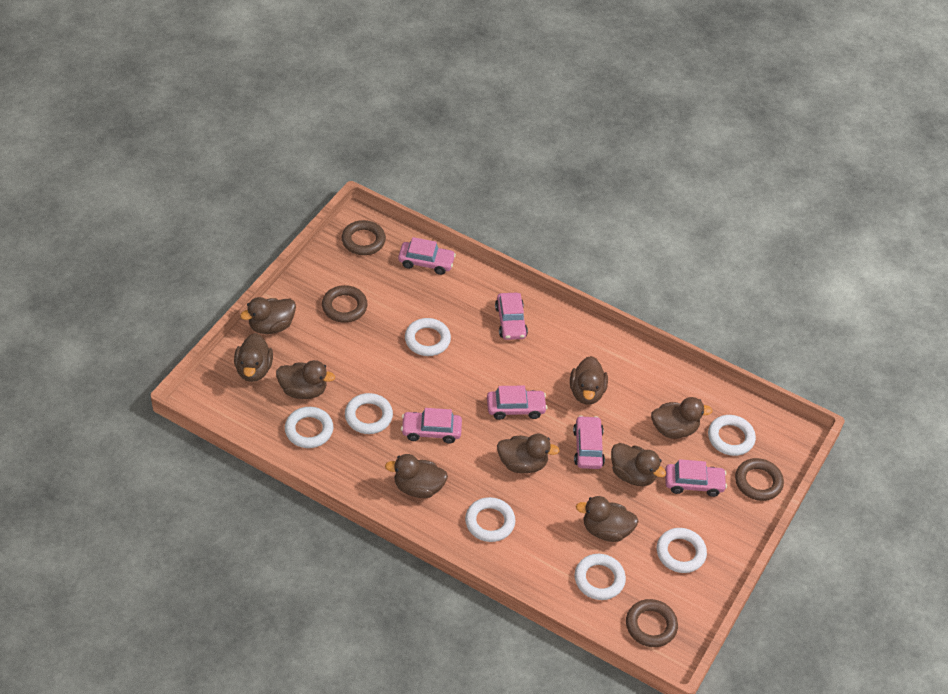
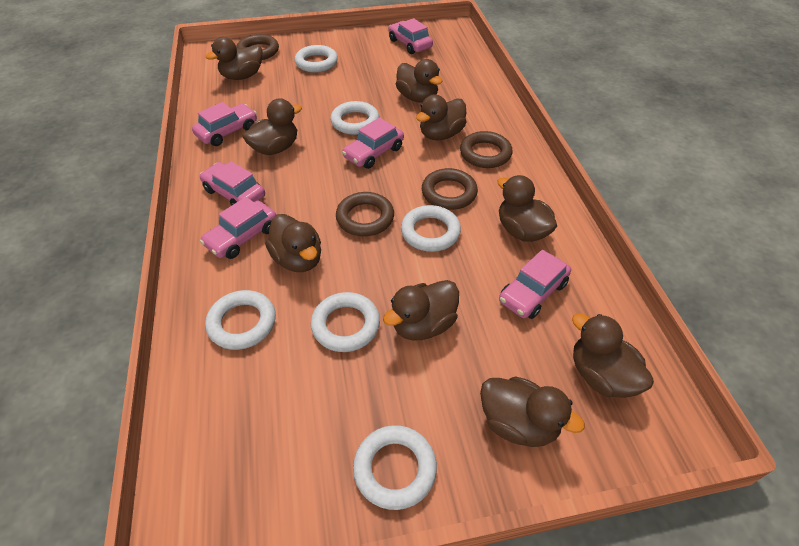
white ring: 7 -> 6

